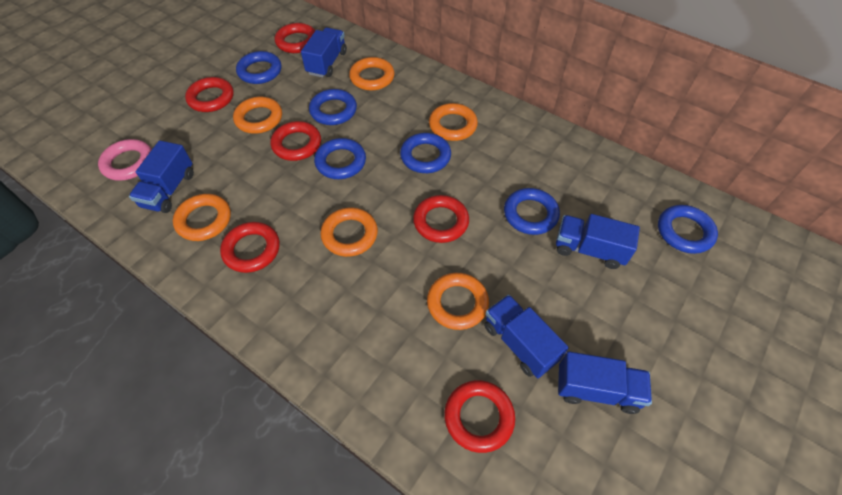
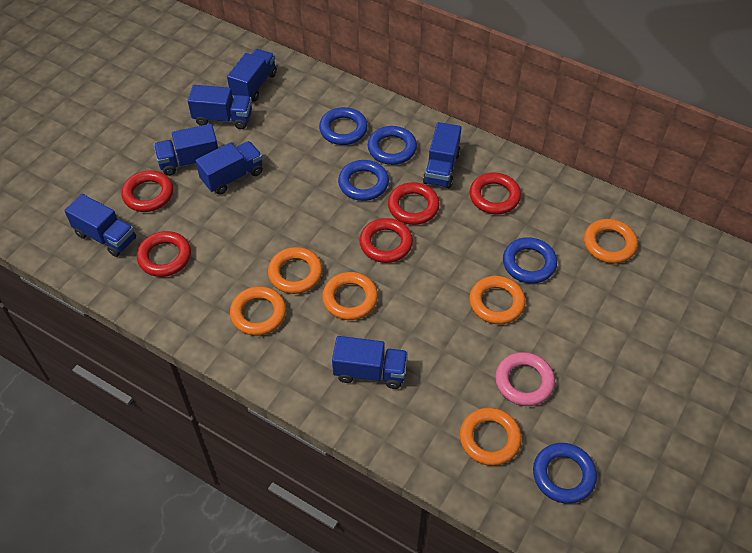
blue ring: 6 -> 5
blue truck: 5 -> 7
red ring: 6 -> 5

